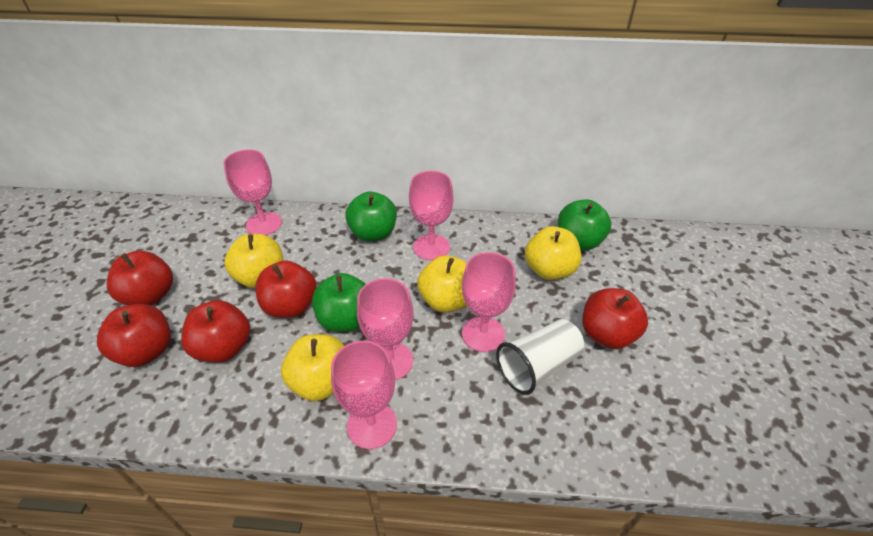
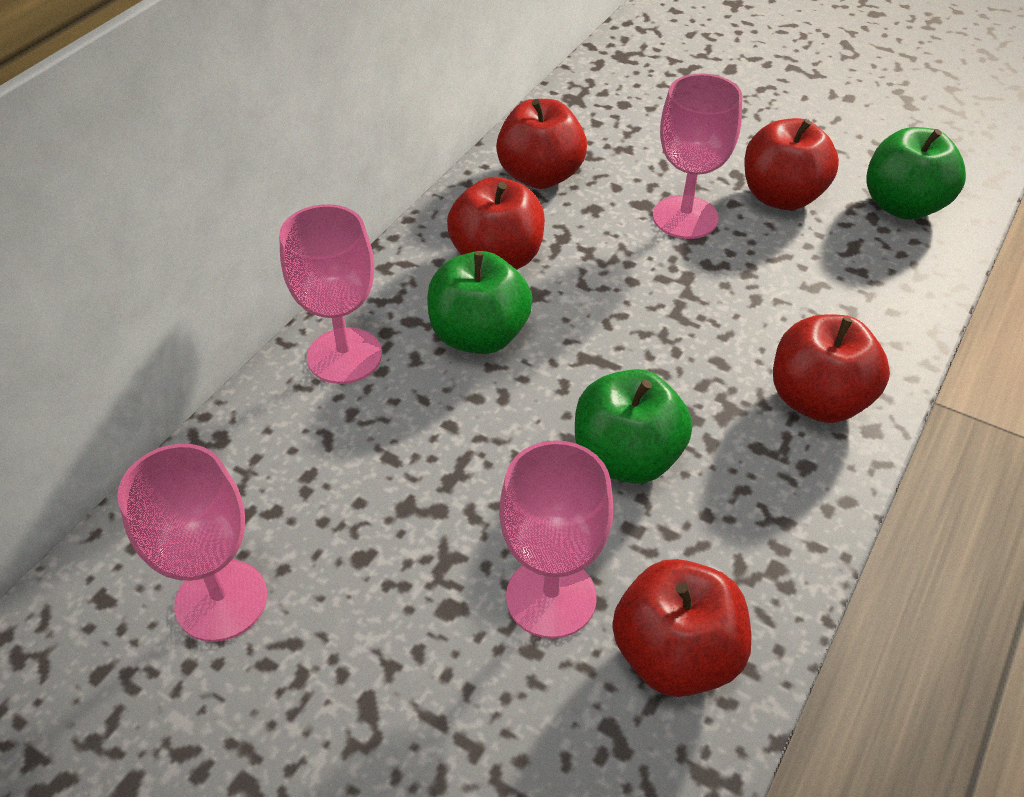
pink goblet: 5 -> 4
white cup: 1 -> 0
yellow apple: 4 -> 0

